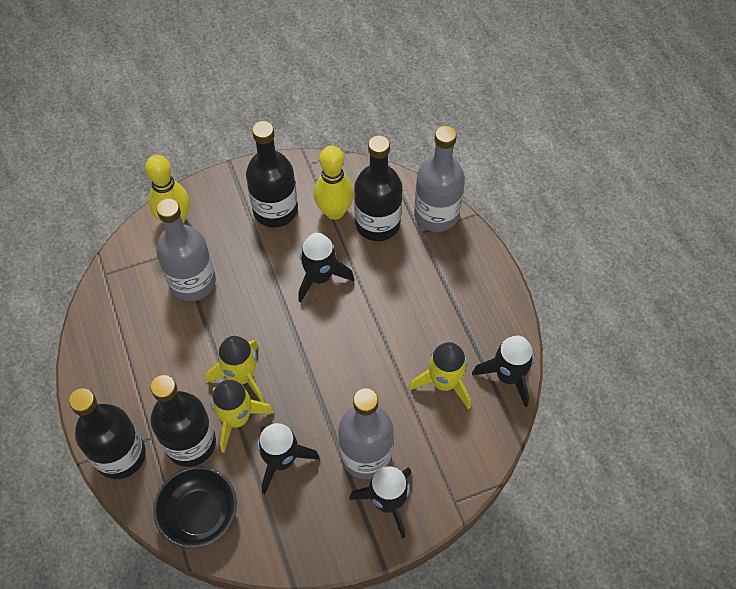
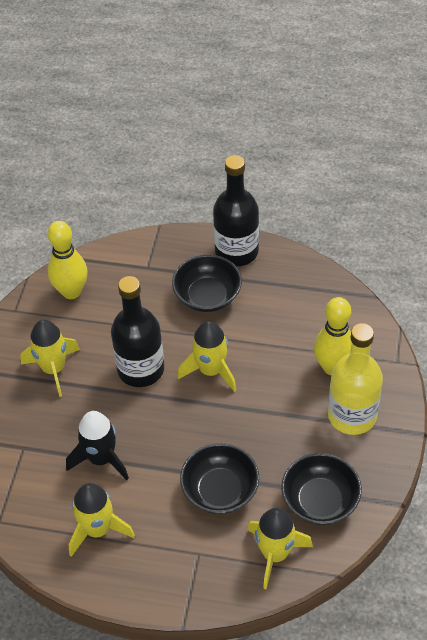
black bottle: 4 -> 2
black bowl: 1 -> 3
black rocket: 4 -> 1
grey bottle: 3 -> 0
yellow bottle: 0 -> 1
yellow rocket: 3 -> 4

